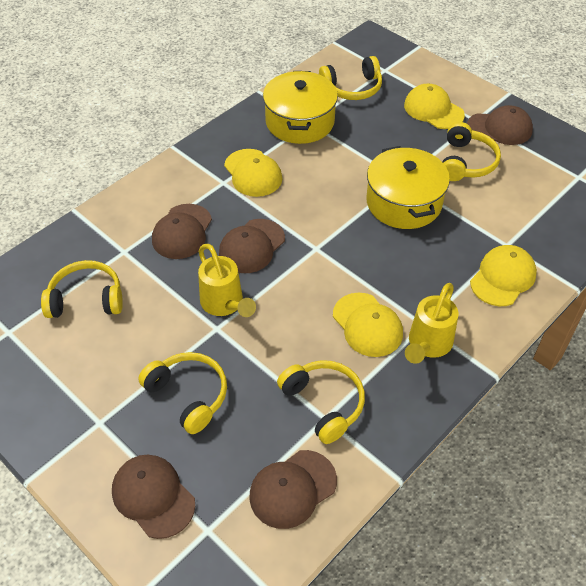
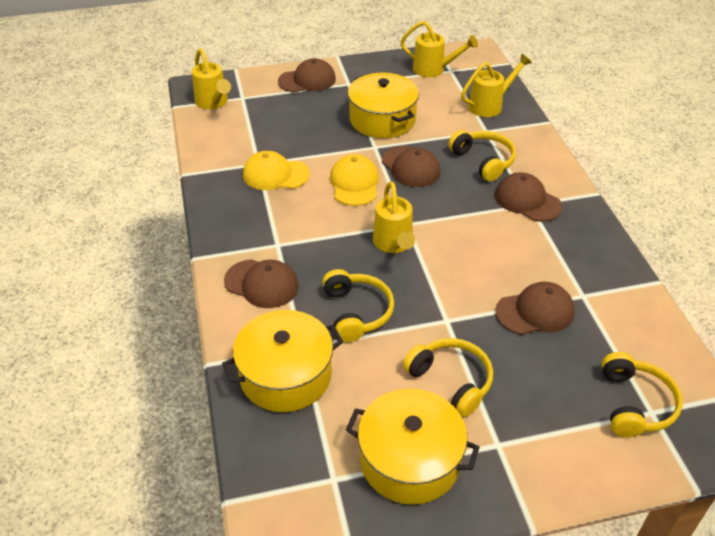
yellow cap: 4 -> 2
yellow headphones: 5 -> 4
yellow pot: 2 -> 3
yellow watering can: 2 -> 4

